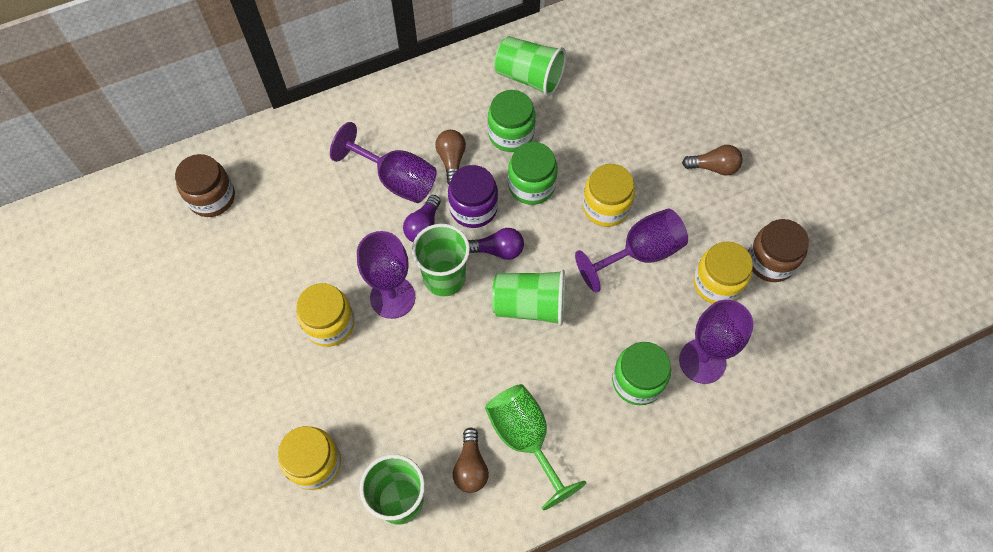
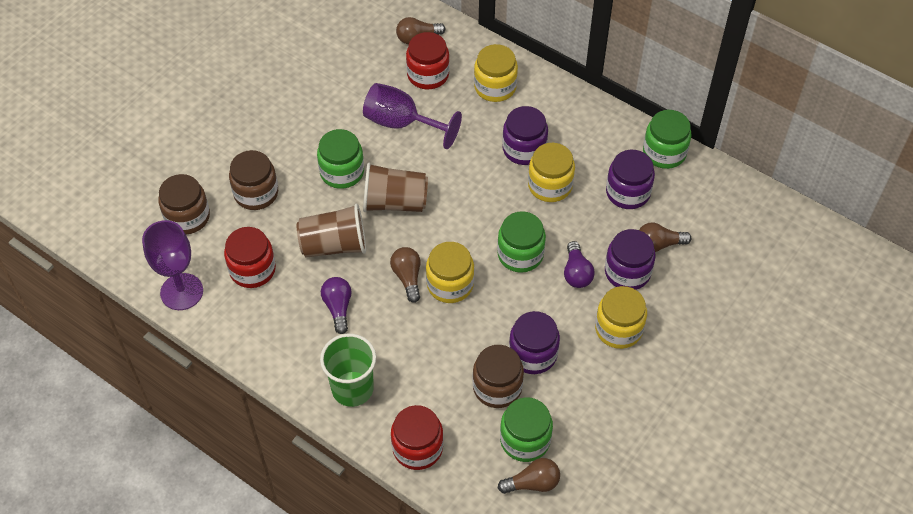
brown cup: 0 -> 2
brown jar: 2 -> 3
brown light bulb: 3 -> 4
green cup: 4 -> 1
green goblet: 1 -> 0
green jar: 3 -> 4
purple goblet: 4 -> 2
purple jar: 1 -> 4
red jar: 0 -> 3

